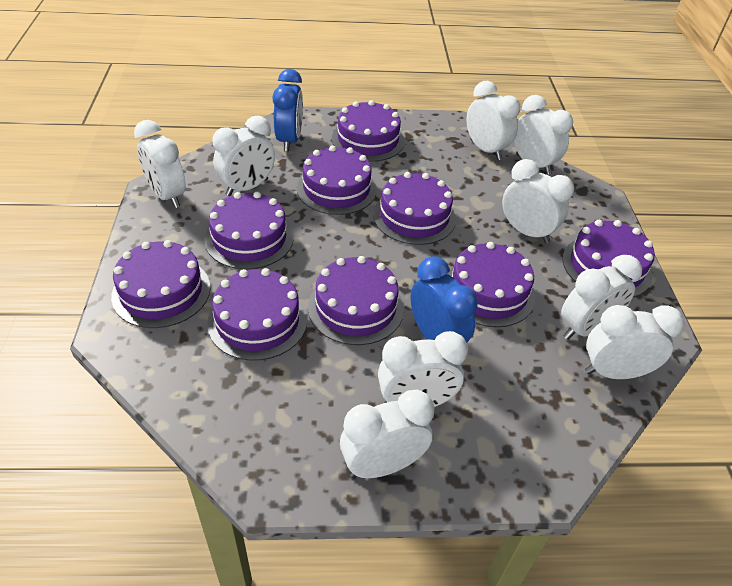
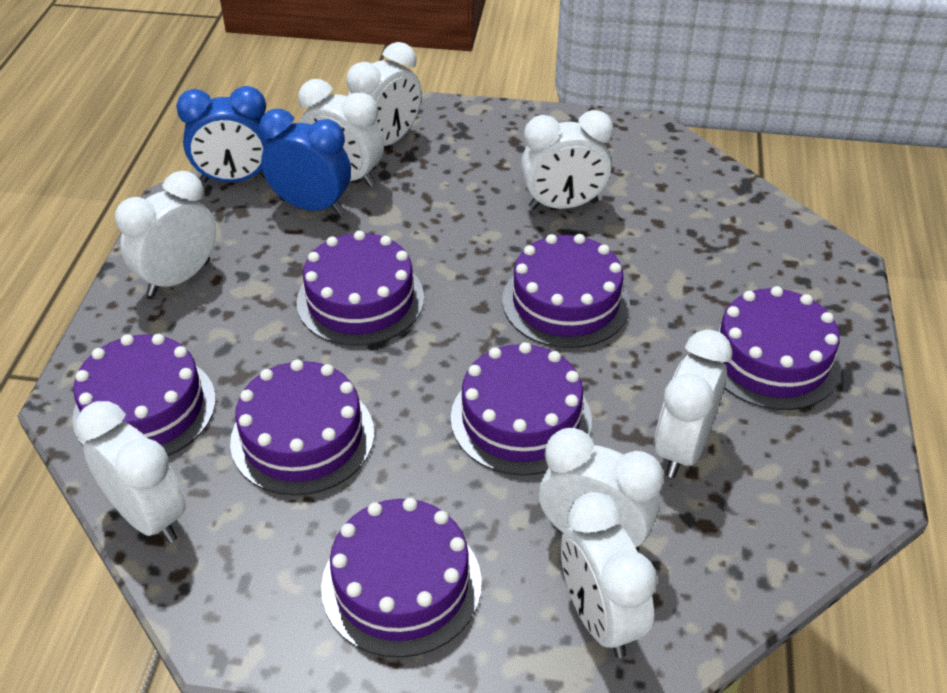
purple cake: 9 -> 7
white clock: 9 -> 8

